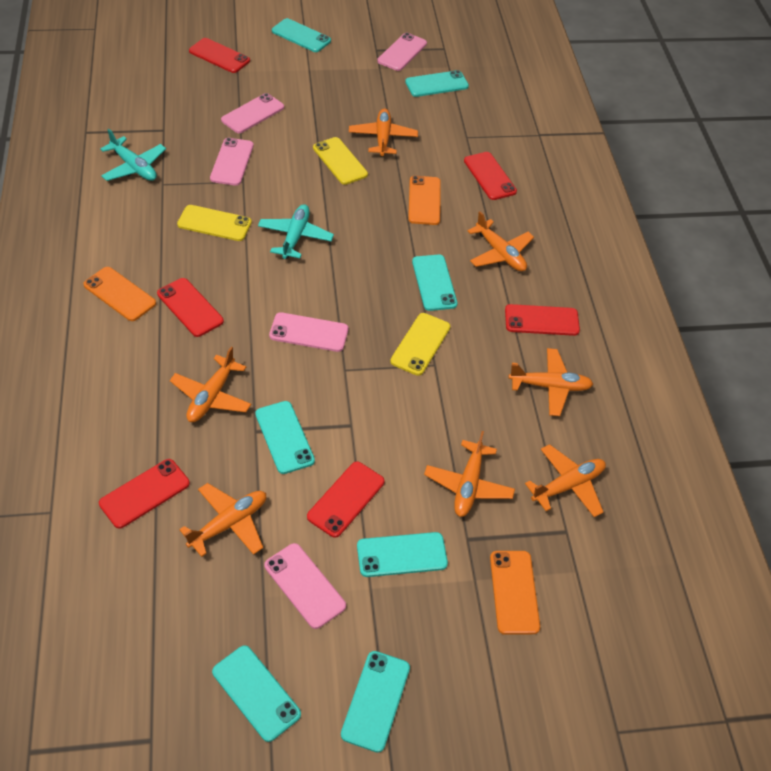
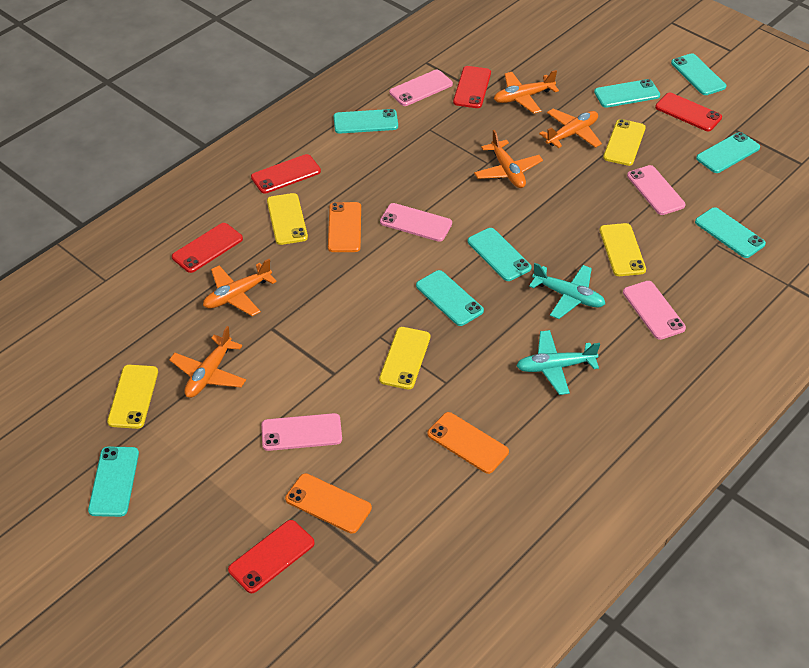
orange plane: 7 -> 5
red phone: 6 -> 5
turquoise phone: 7 -> 8
yellow phone: 3 -> 5

